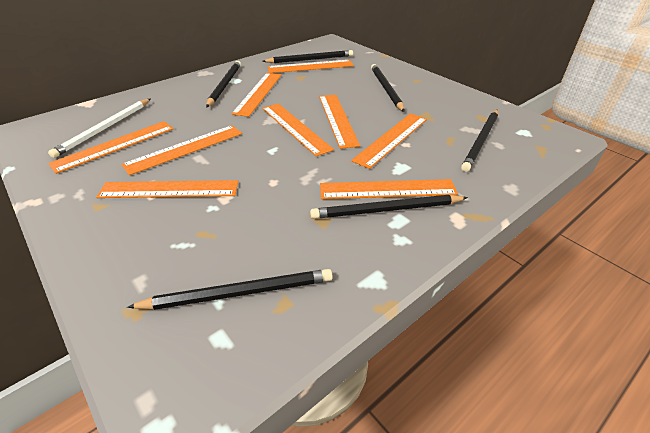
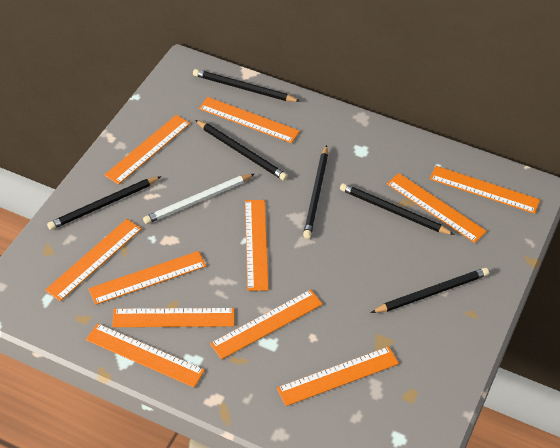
orange ruler: 9 -> 11

